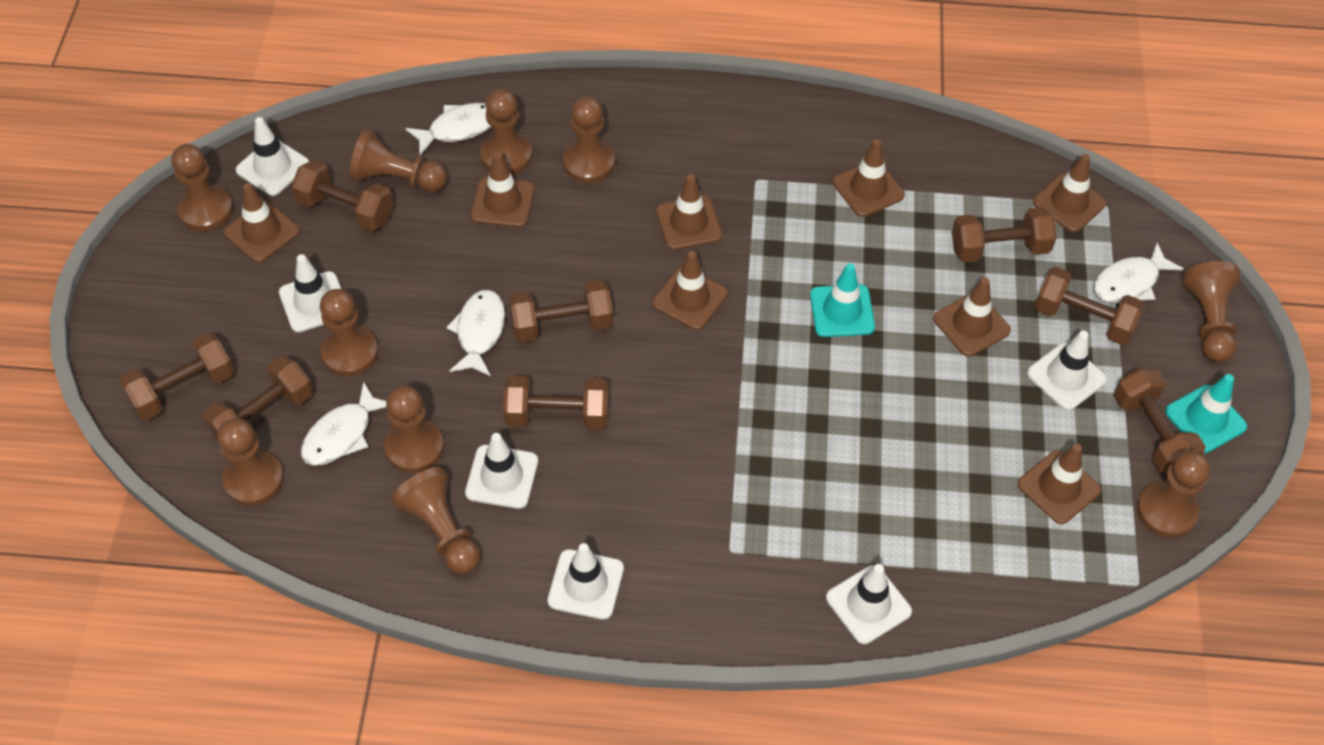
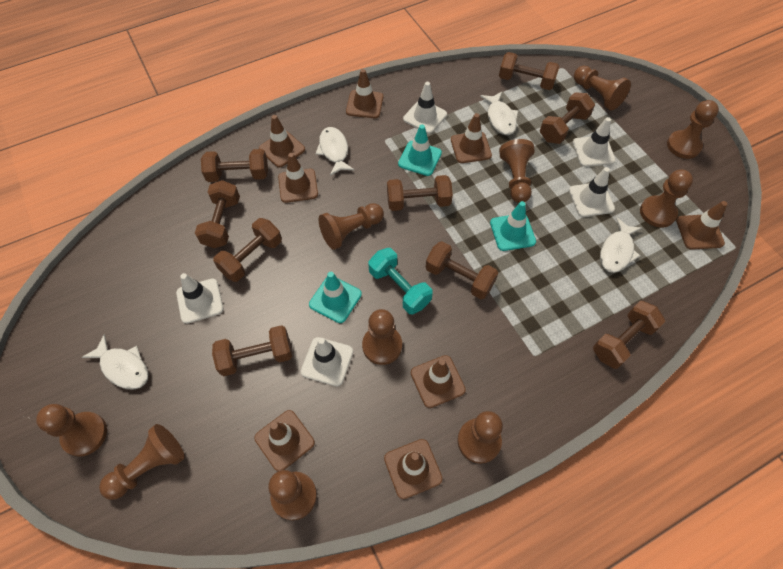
brown dumbbell: 8 -> 9
turquoise dumbbell: 0 -> 1
turquoise traffic cone: 2 -> 3
white traffic cone: 6 -> 5

